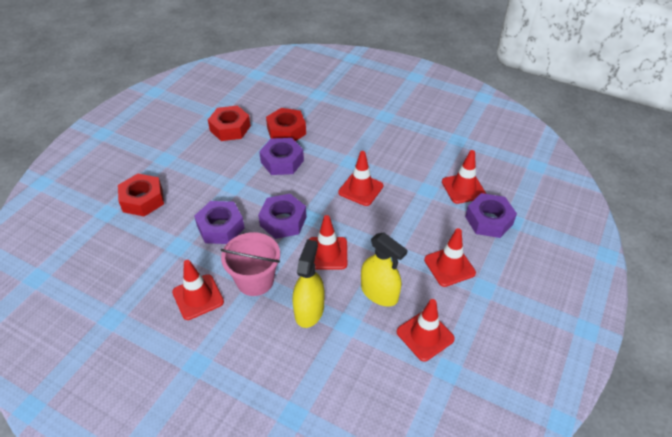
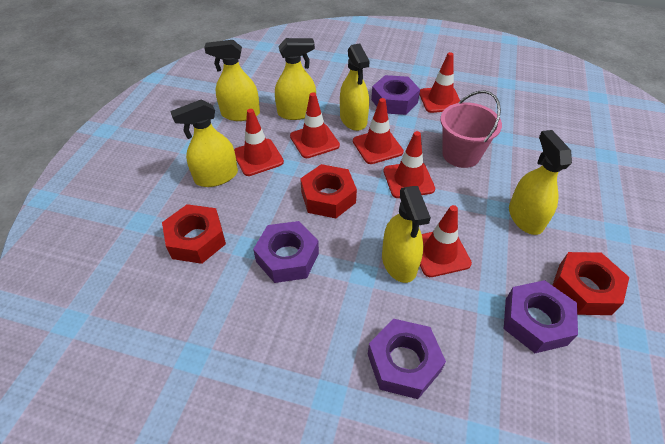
yellow spray bottle: 2 -> 6

